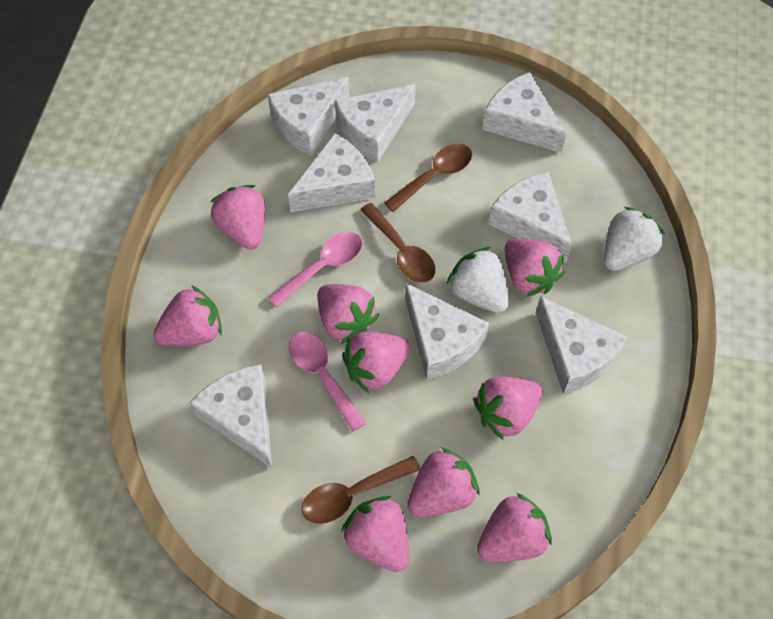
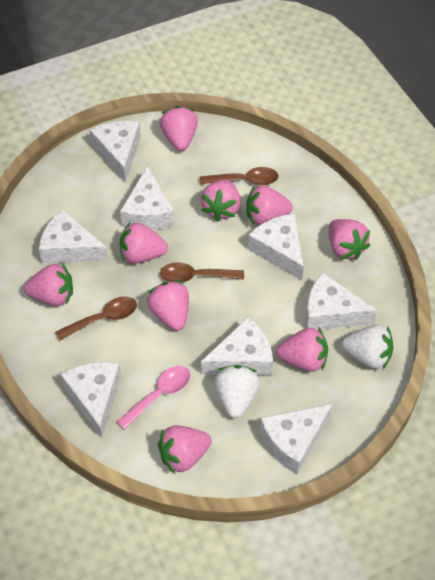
pink spoon: 2 -> 1

